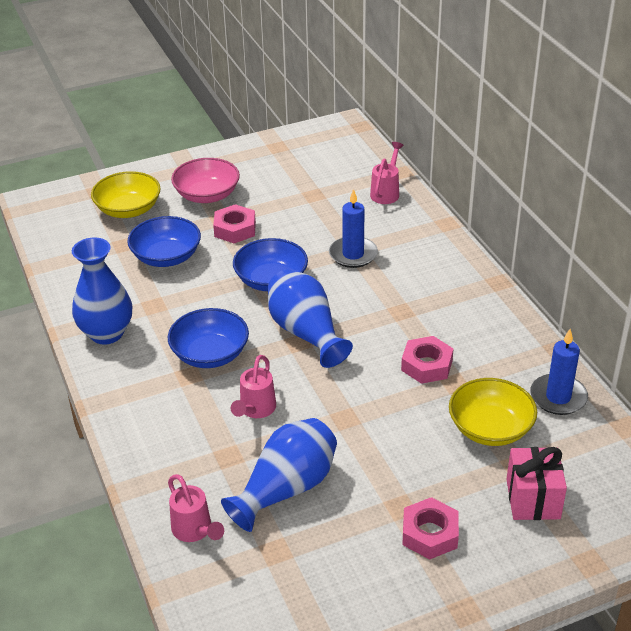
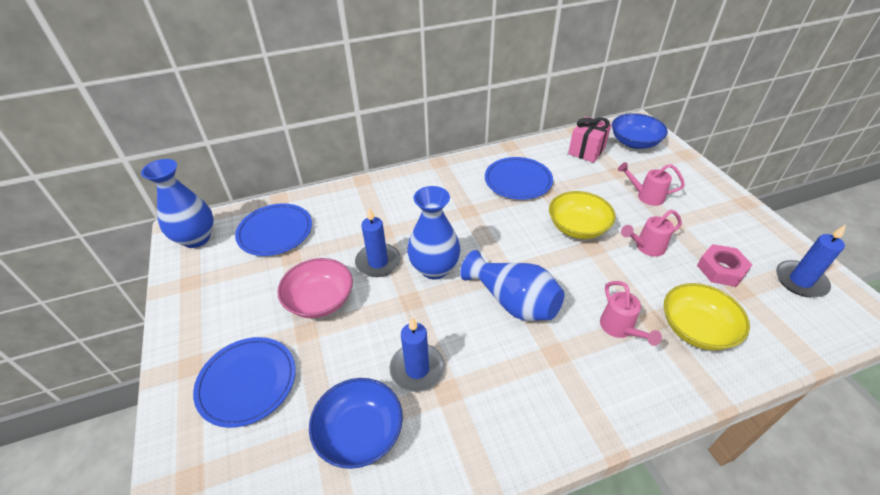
blue bowl: 3 -> 2
blue candle: 2 -> 3
blue plate: 0 -> 3
pink nut: 3 -> 1

